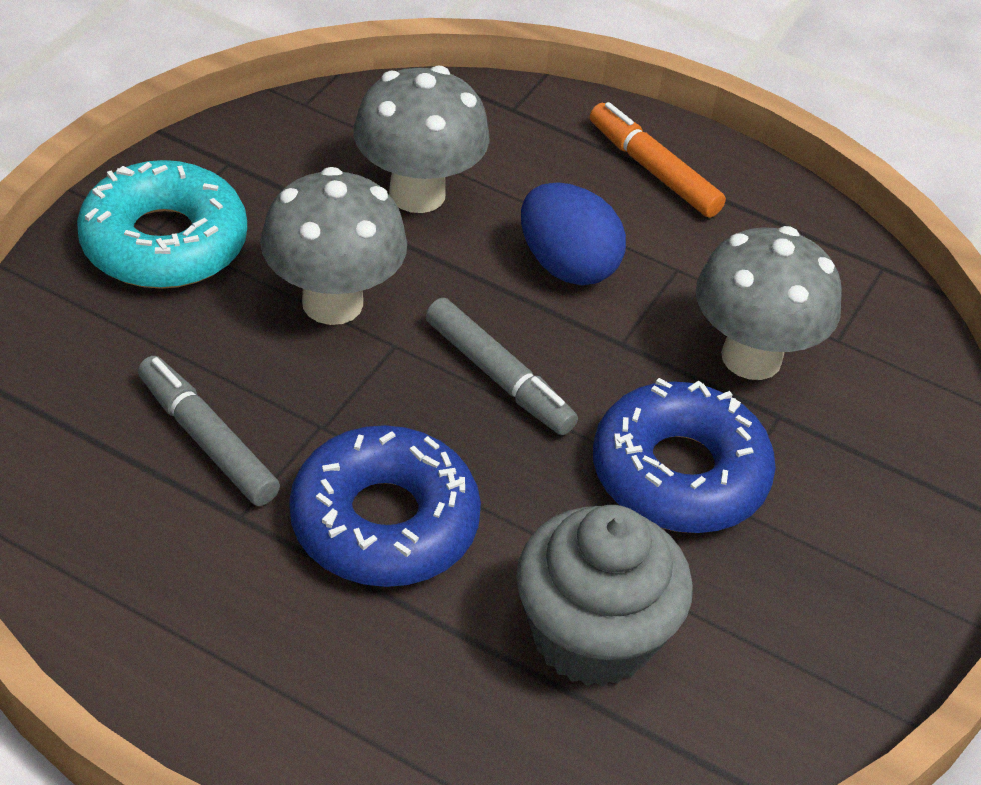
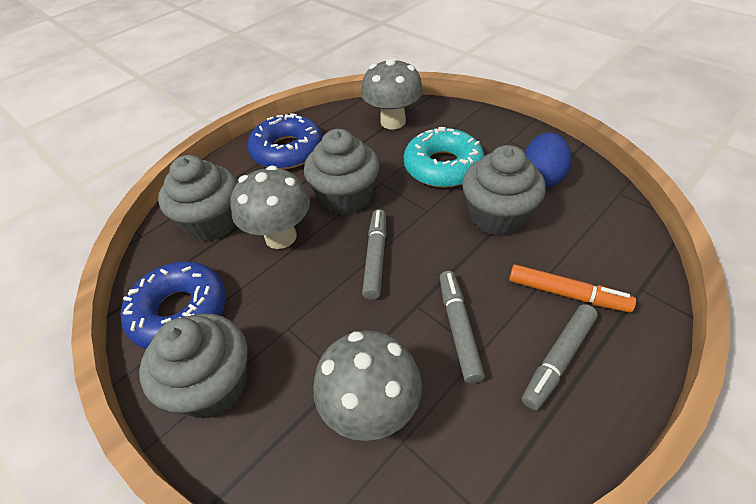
grey cupcake: 1 -> 4
grey marker: 2 -> 3

